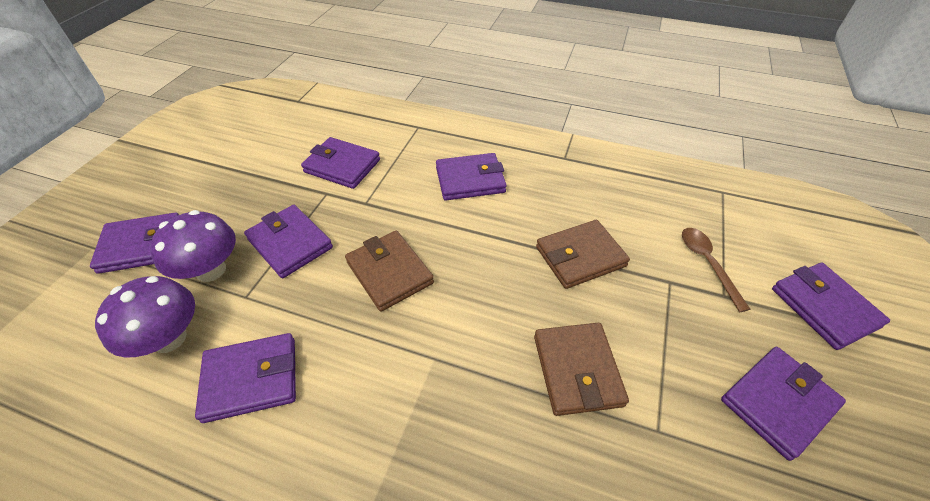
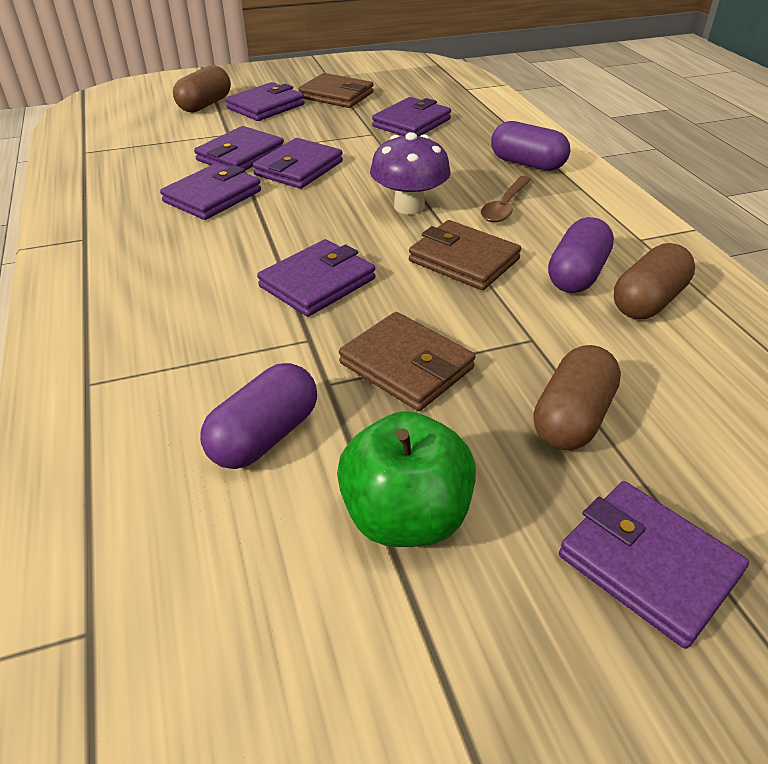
brown capsule: 0 -> 3
green apple: 0 -> 1
purple capsule: 0 -> 3
purple mushroom: 2 -> 1

